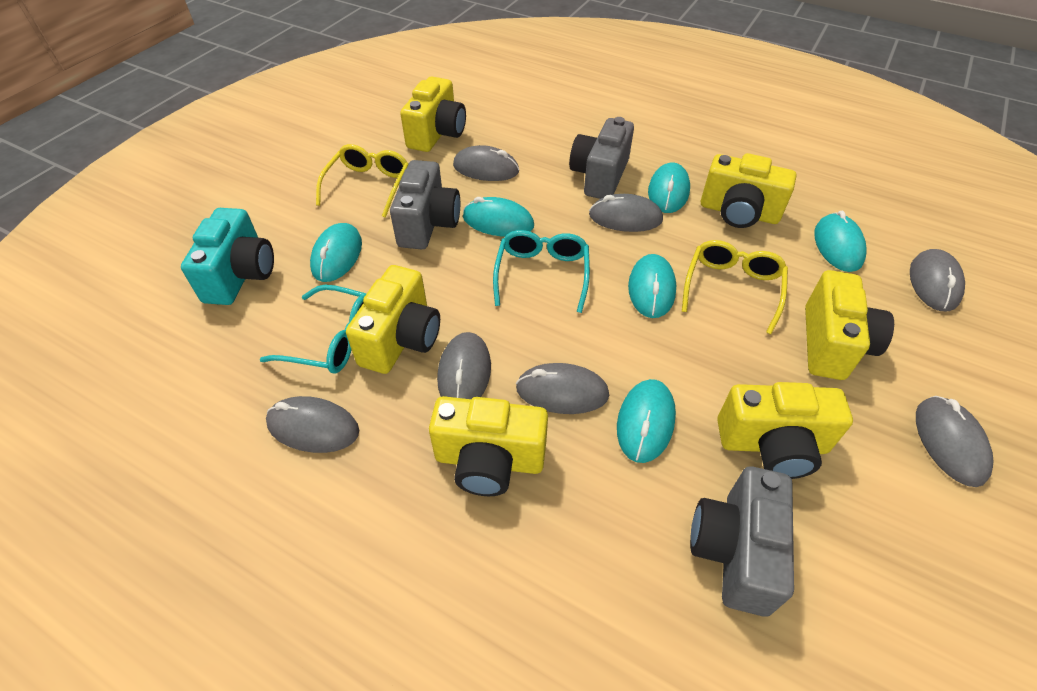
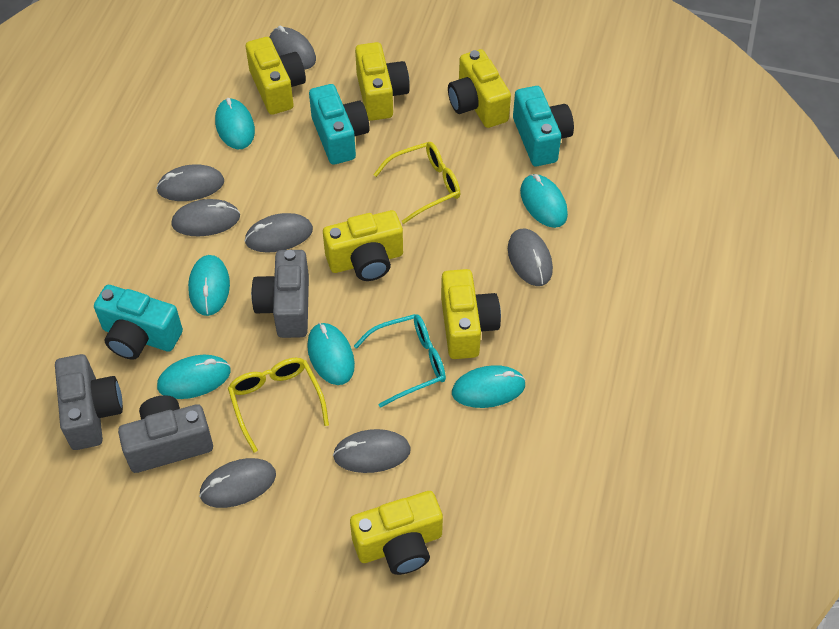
turquoise camera: 1 -> 3
turquoise glasses: 2 -> 1

